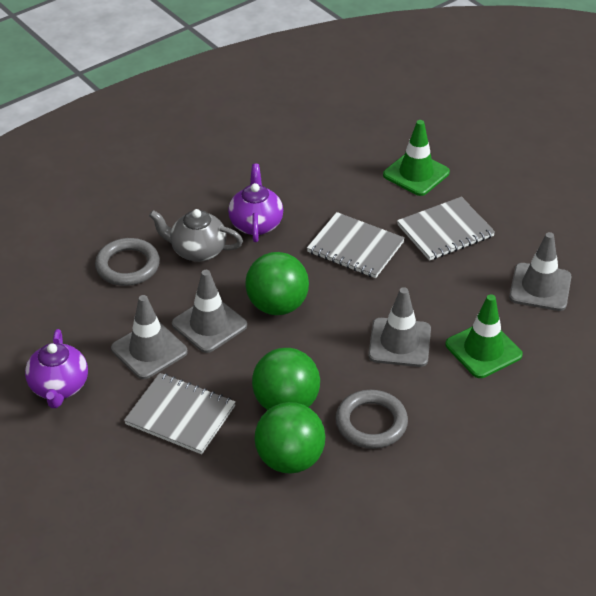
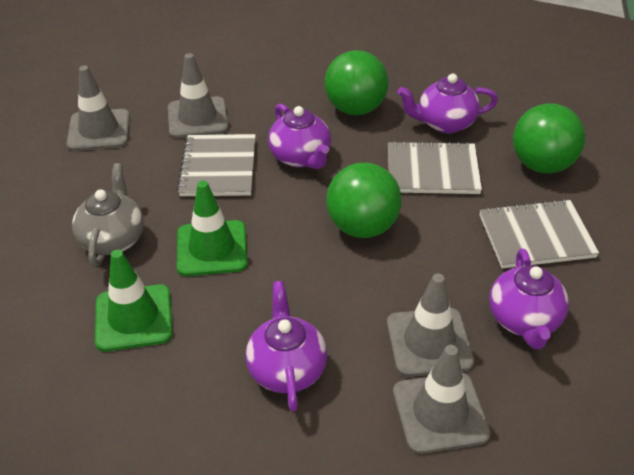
grey ring: 2 -> 0
purple teapot: 2 -> 4

